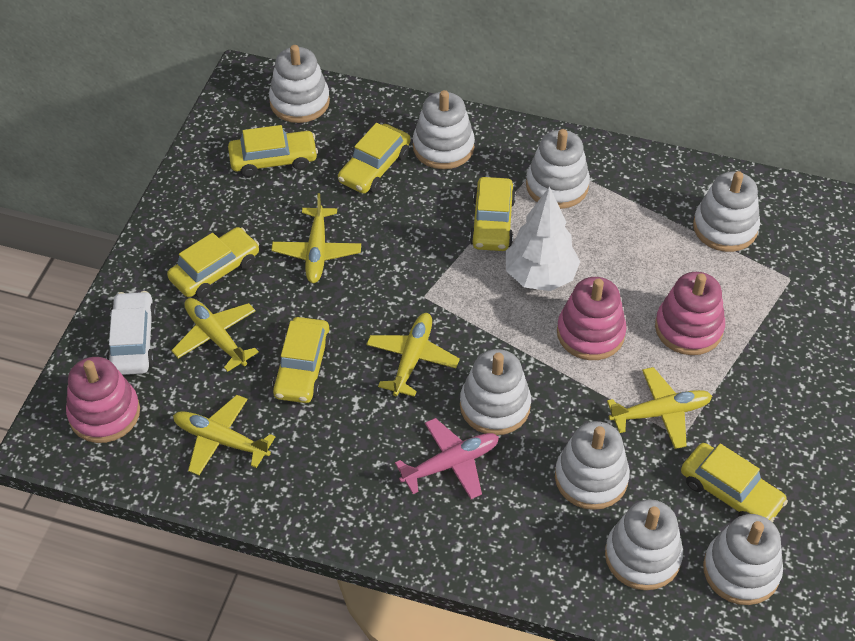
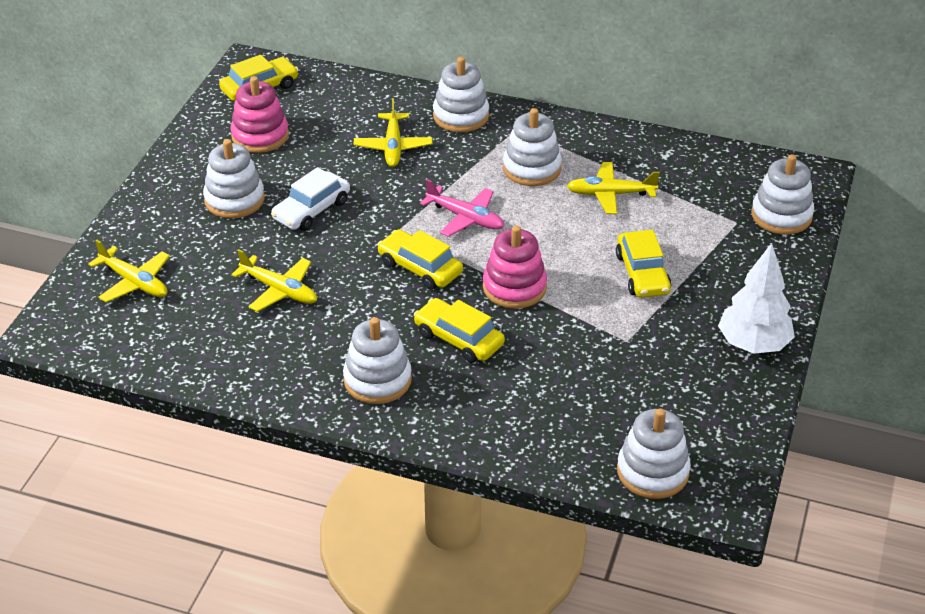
pink stacking toy: 3 -> 2
white stacking toy: 8 -> 6
yellow car: 6 -> 4
yellow plane: 5 -> 4

